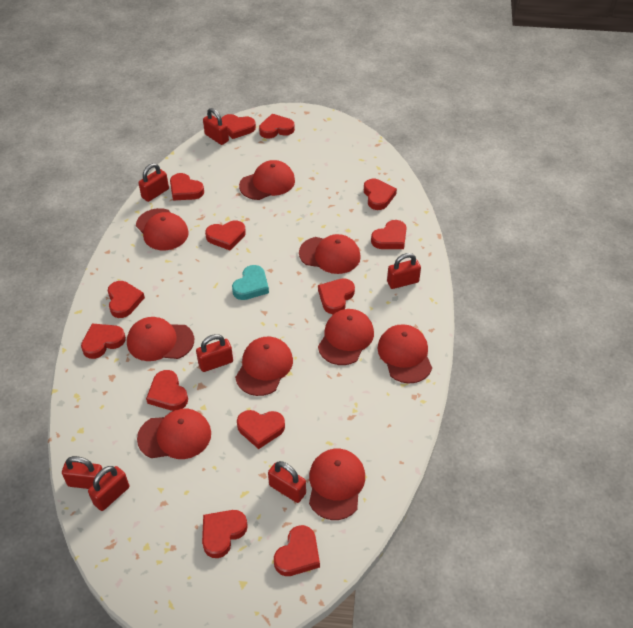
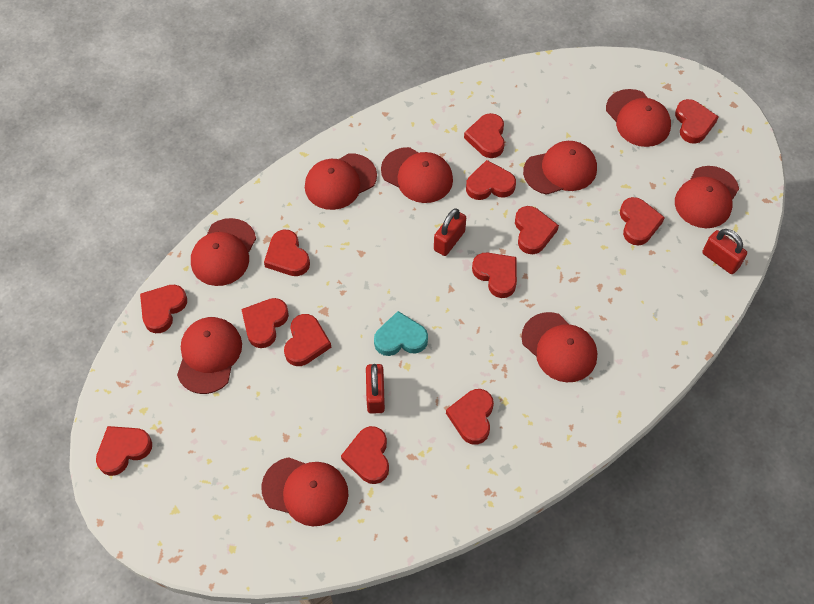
red padlock: 7 -> 3

